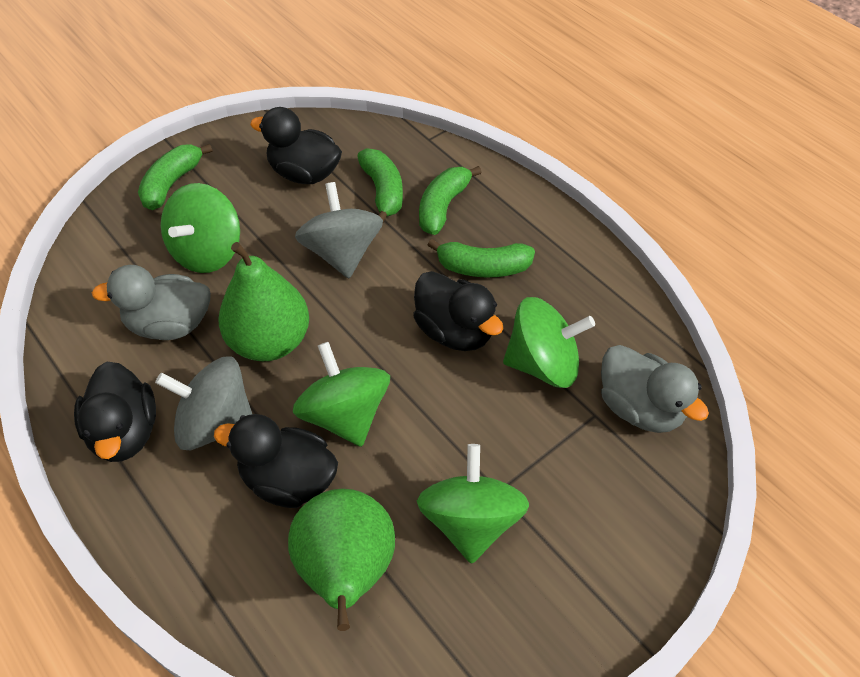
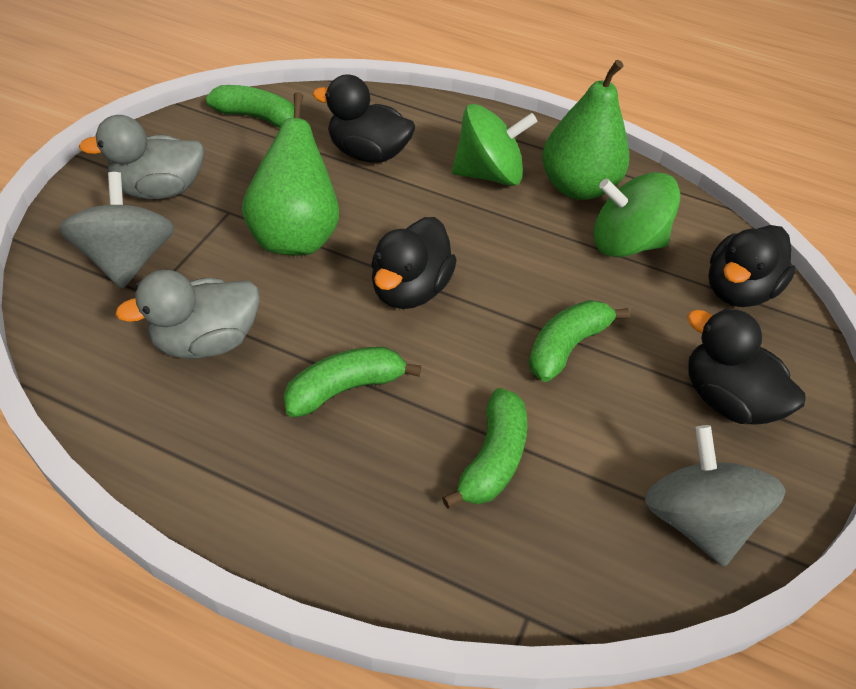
green spinning top: 4 -> 2

